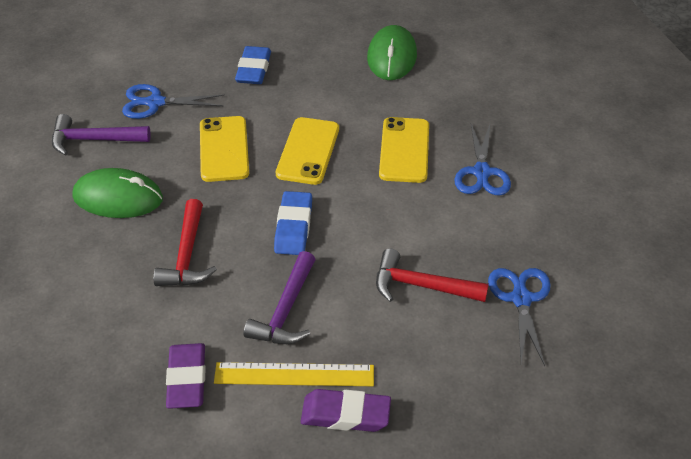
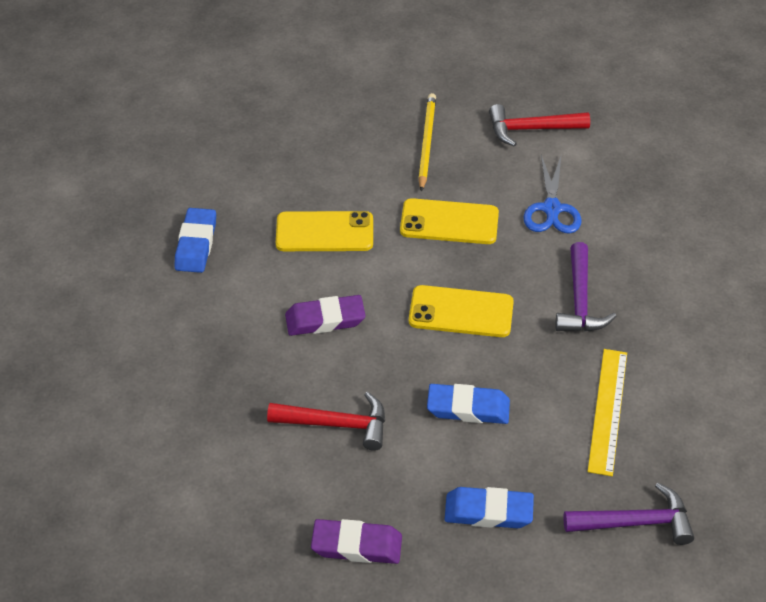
blue eraser: 2 -> 3
blue scissors: 3 -> 1
green mouse: 2 -> 0
yellow pencil: 0 -> 1

